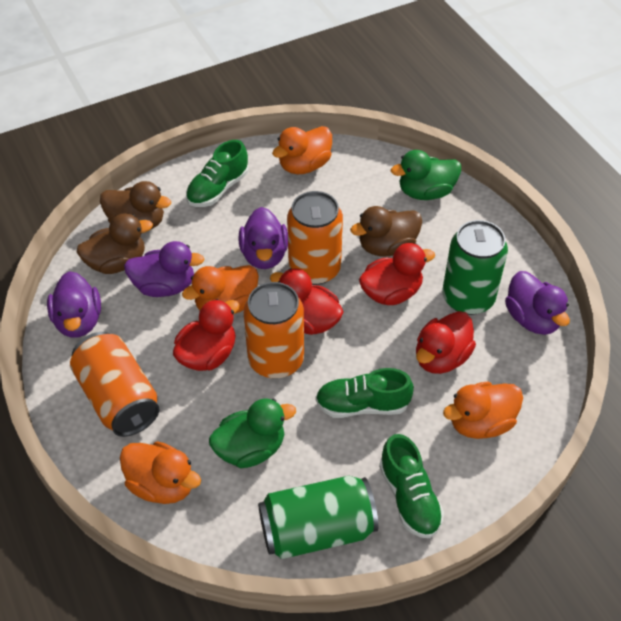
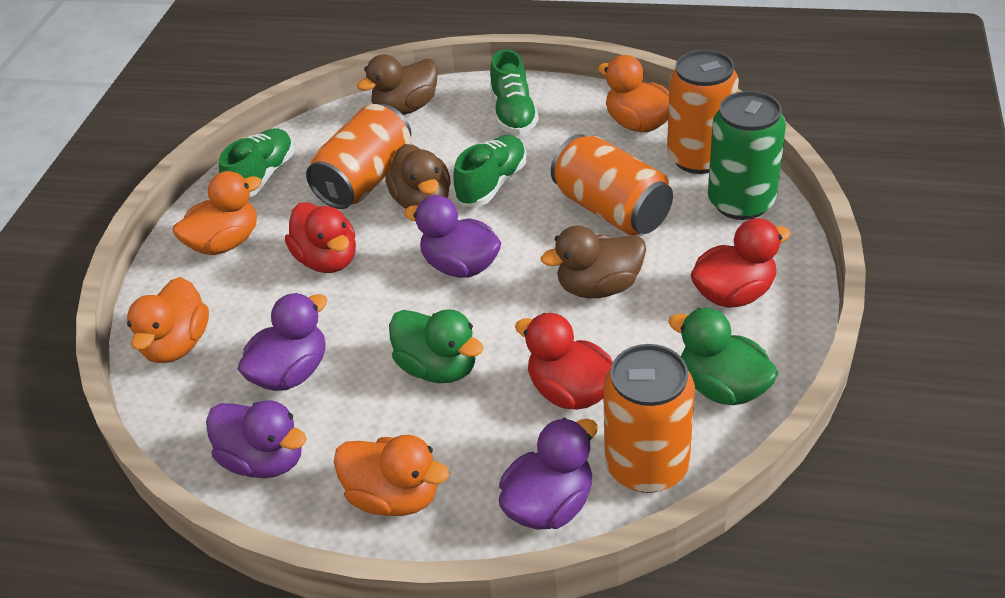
green can: 2 -> 1
orange can: 3 -> 4
red duck: 4 -> 3

